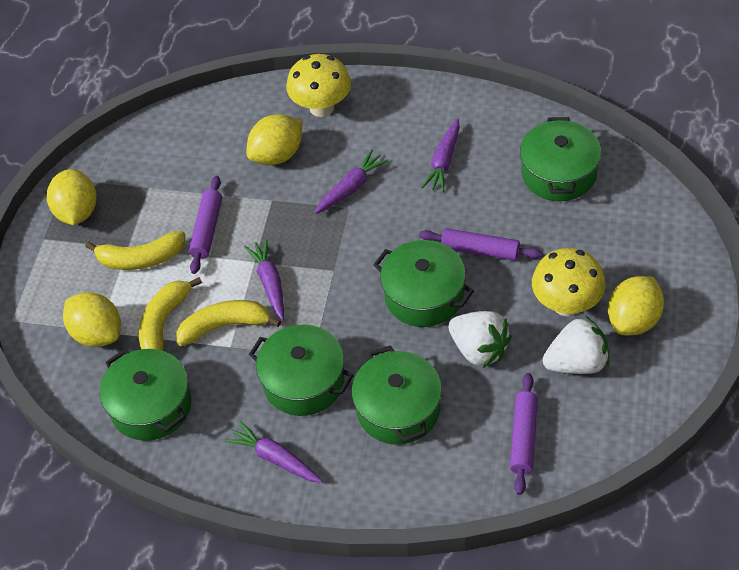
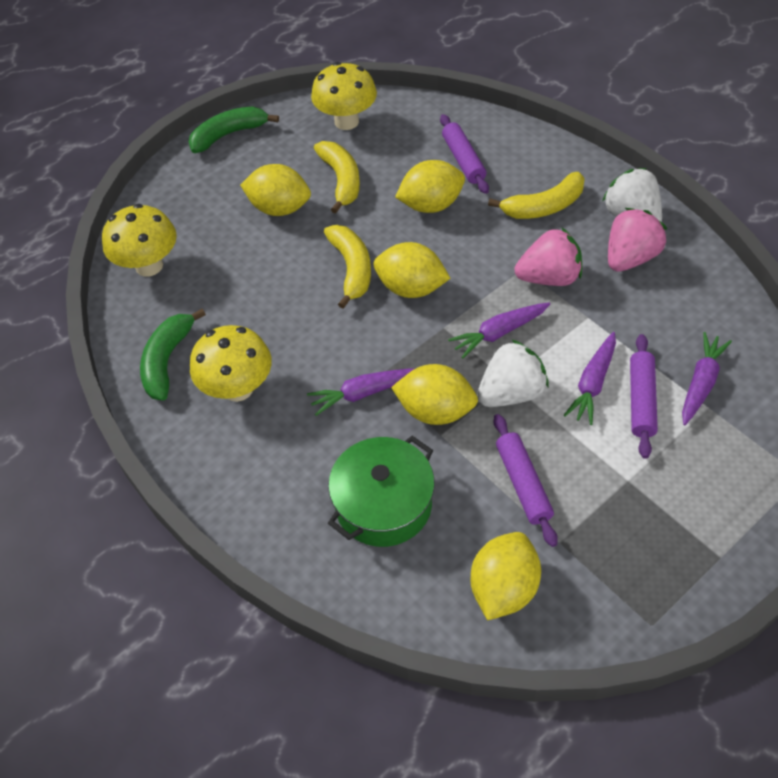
green banana: 0 -> 2
green pot: 5 -> 1
pink strawberry: 0 -> 2
yellow lemon: 4 -> 5
yellow mushroom: 2 -> 3

